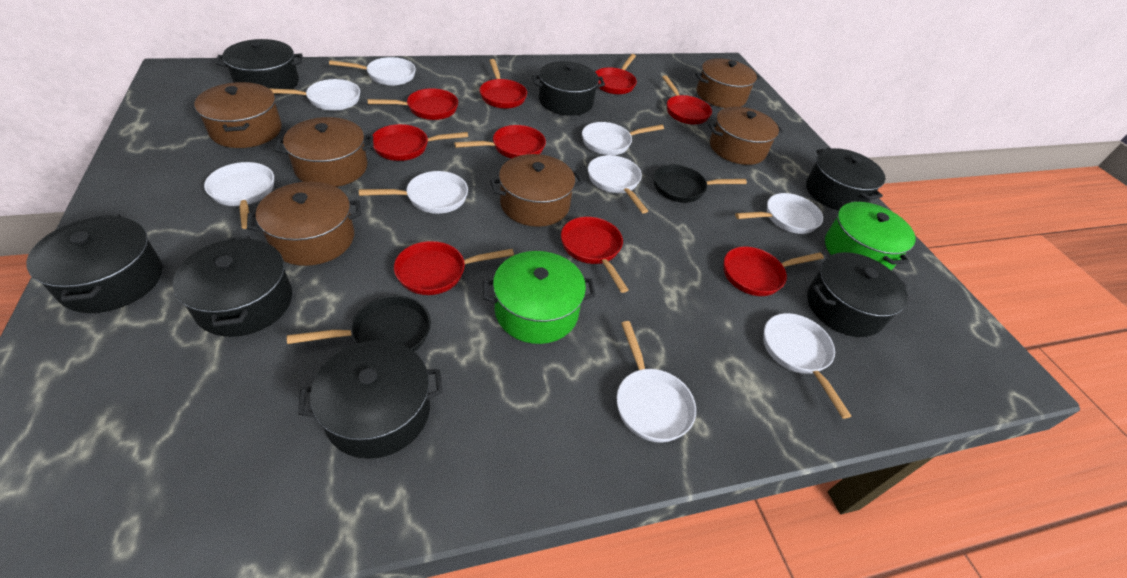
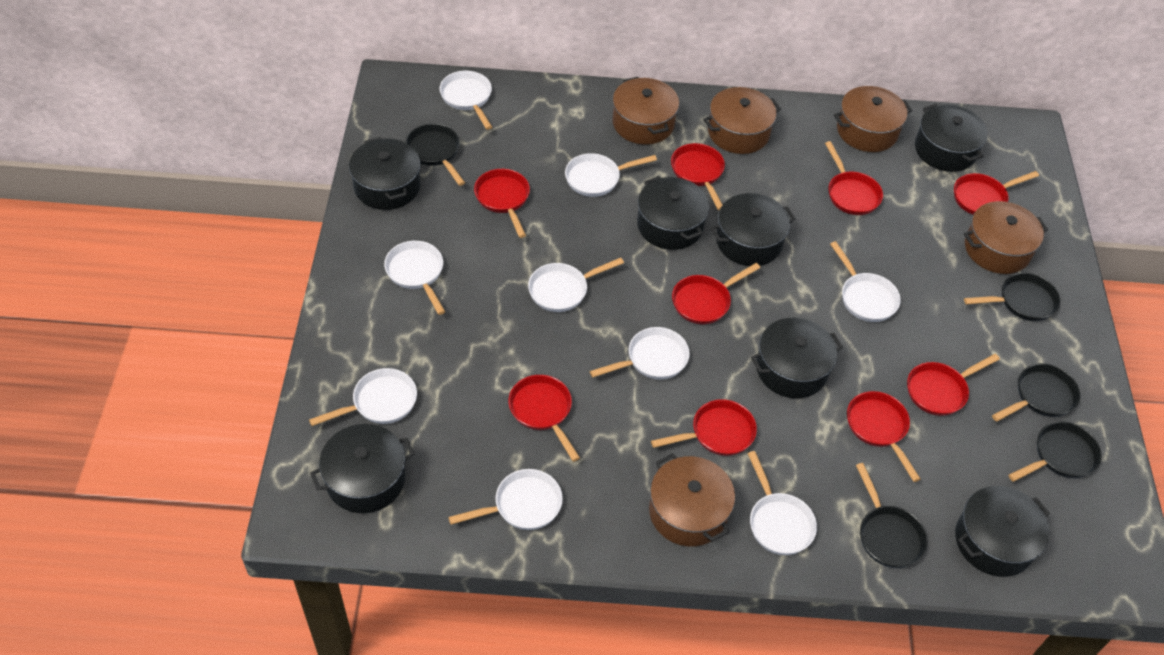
black pan: 2 -> 5
brown pot: 6 -> 5
green pot: 2 -> 0

